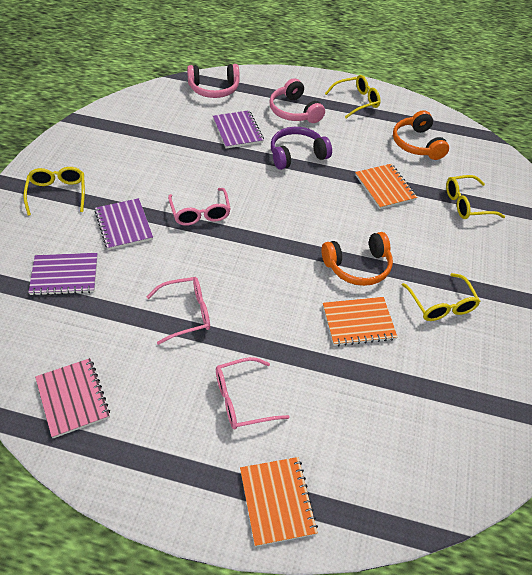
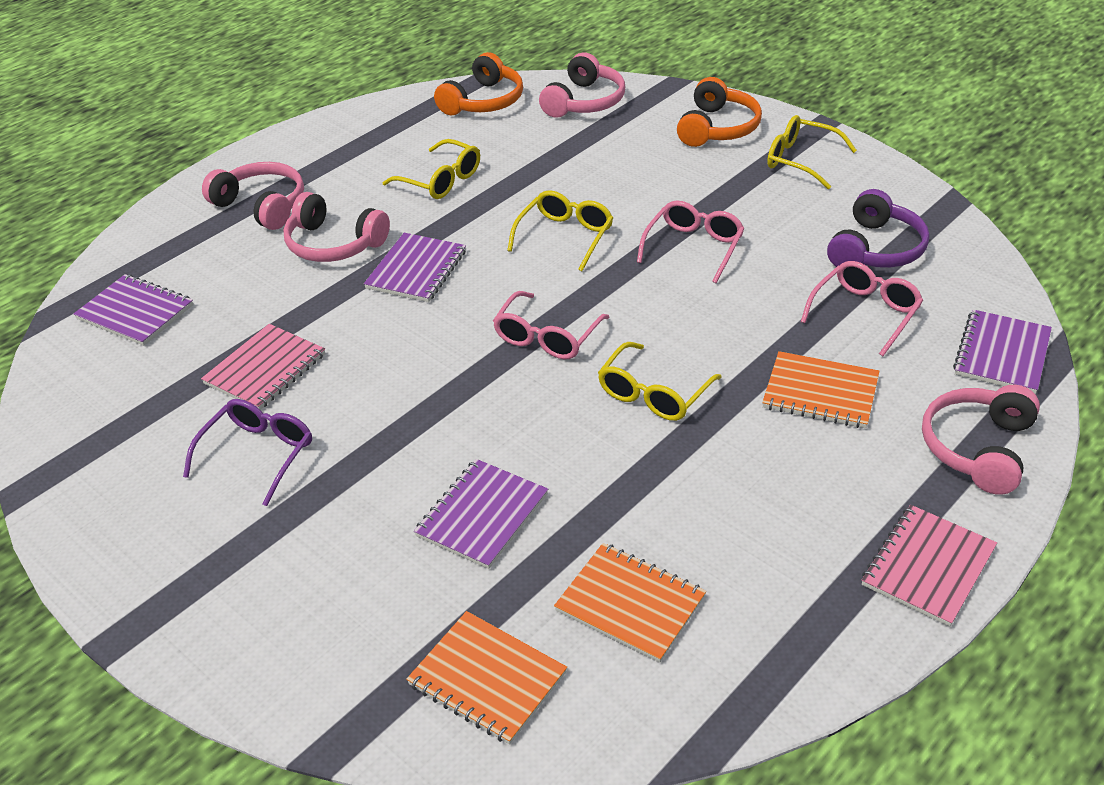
pink headphones: 2 -> 4
pink notebook: 1 -> 2
purple glasses: 0 -> 1
purple notebook: 3 -> 4

